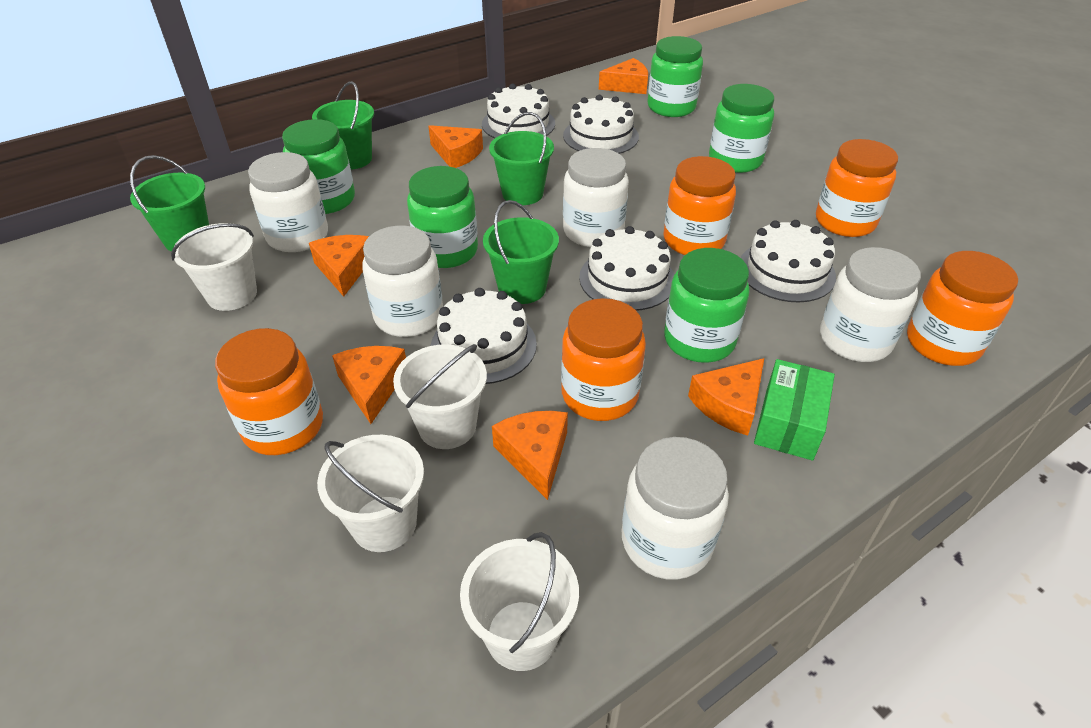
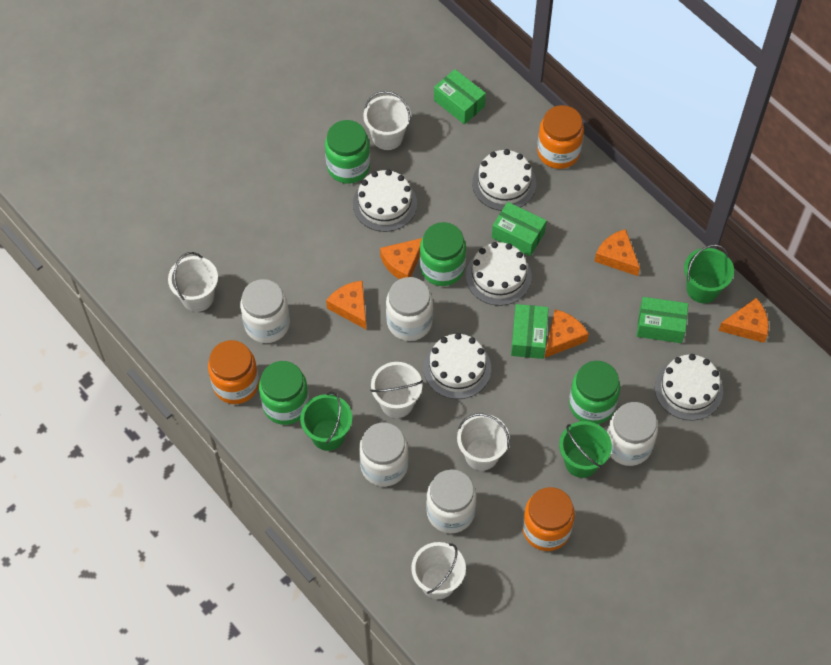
green box: 1 -> 4
green bucket: 4 -> 3
green jar: 5 -> 4
orange cheese: 6 -> 5
orange jar: 5 -> 3
white bucket: 4 -> 5

